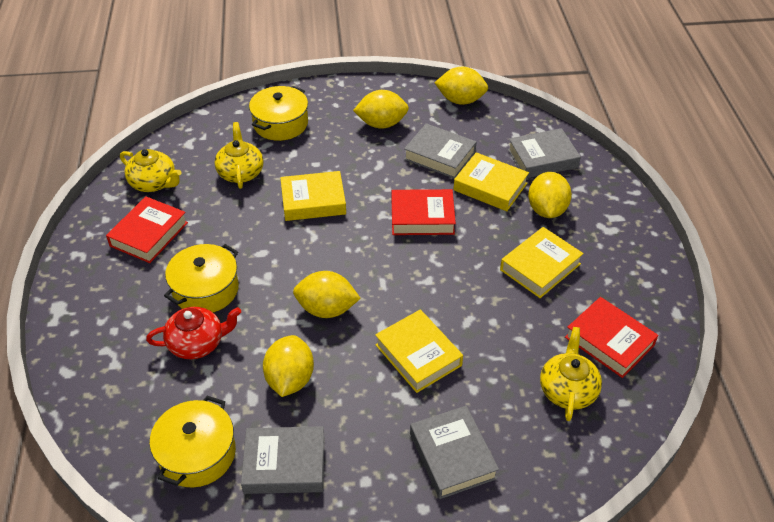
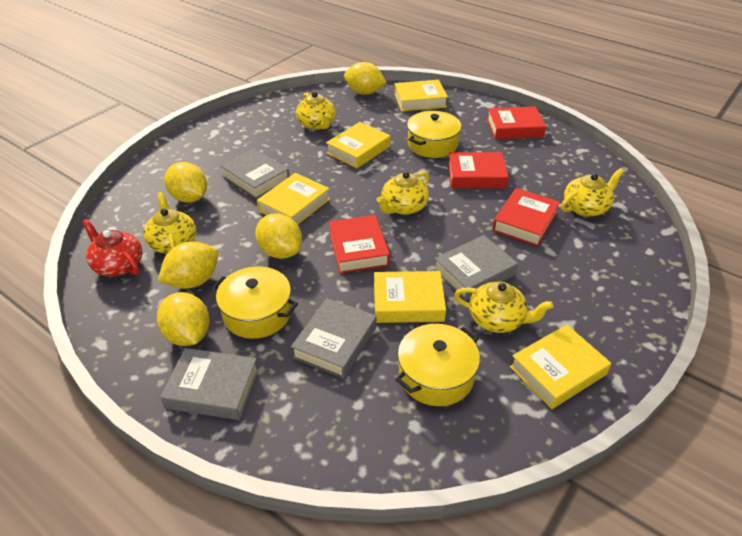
red book: 3 -> 4
yellow book: 4 -> 5
yellow teapot: 3 -> 5

